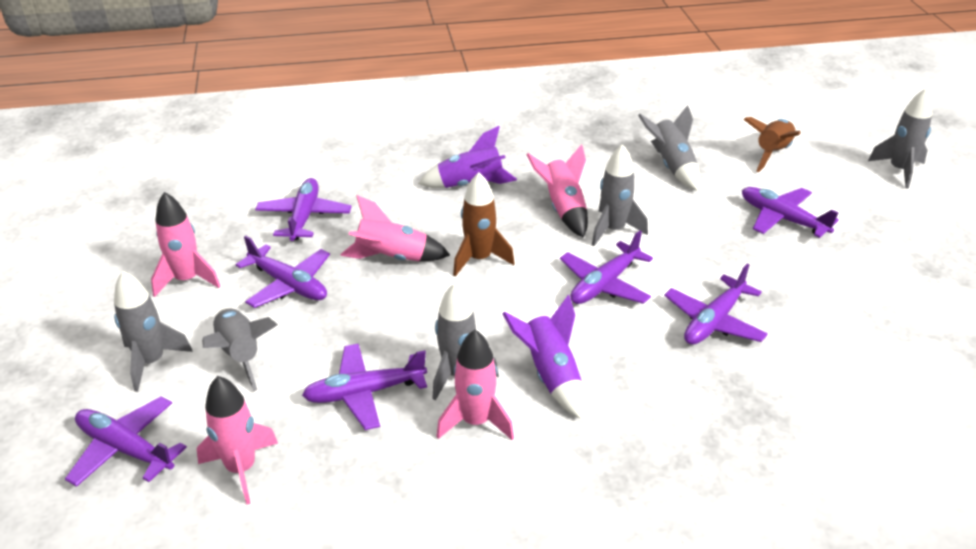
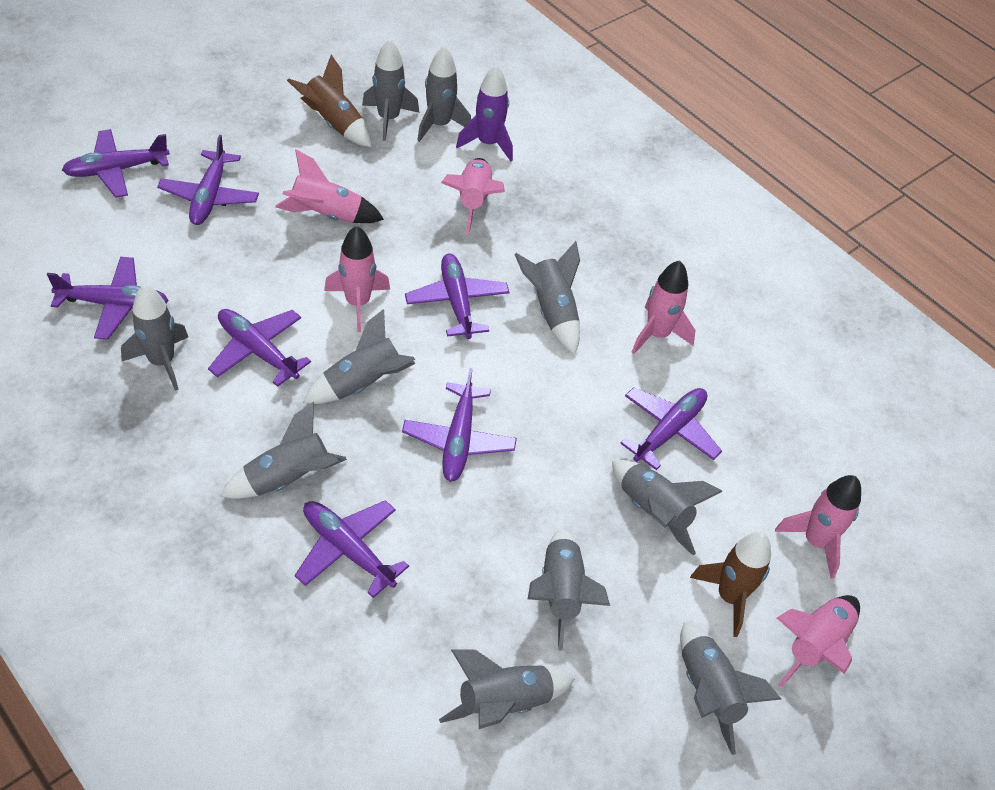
grey rocket: 6 -> 10
pink rocket: 5 -> 6
purple plane: 7 -> 8
purple rocket: 2 -> 1

